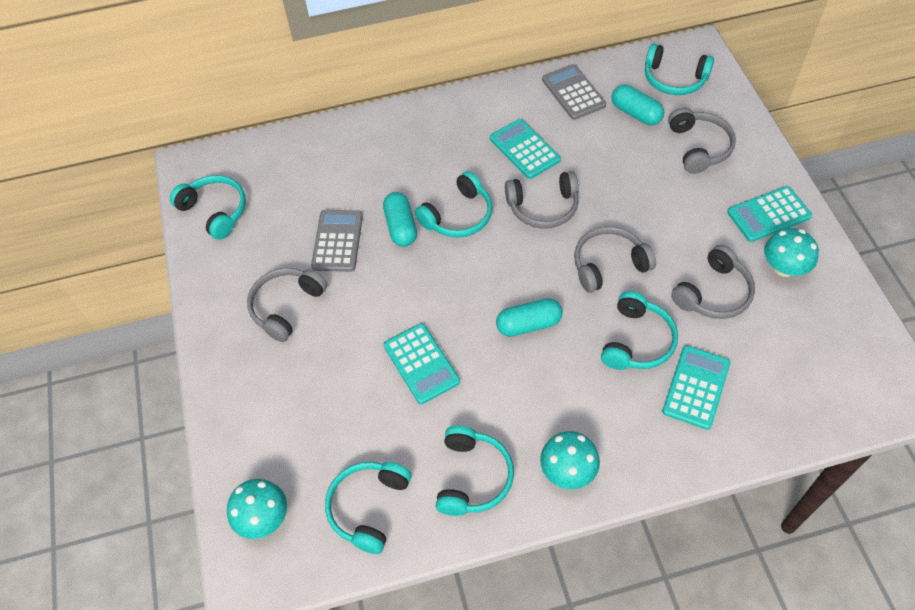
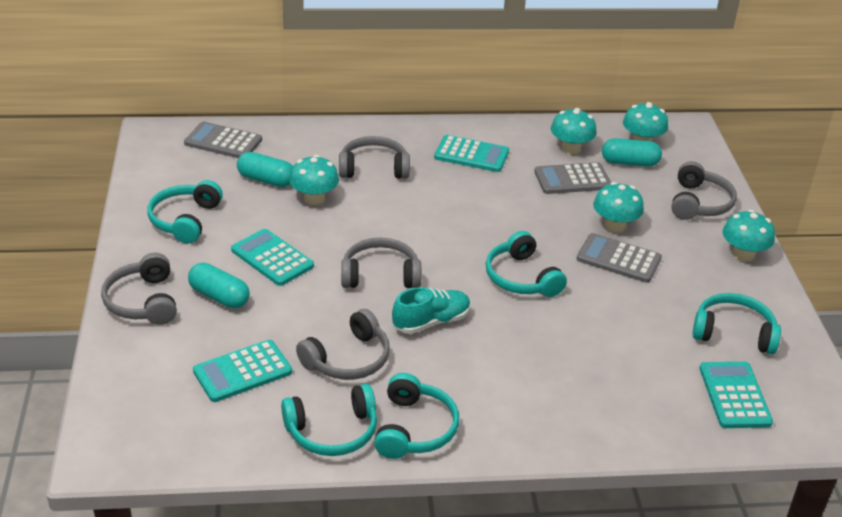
grey calculator: 2 -> 3
turquoise headphones: 6 -> 5
turquoise mushroom: 3 -> 5
turquoise shoe: 0 -> 1

